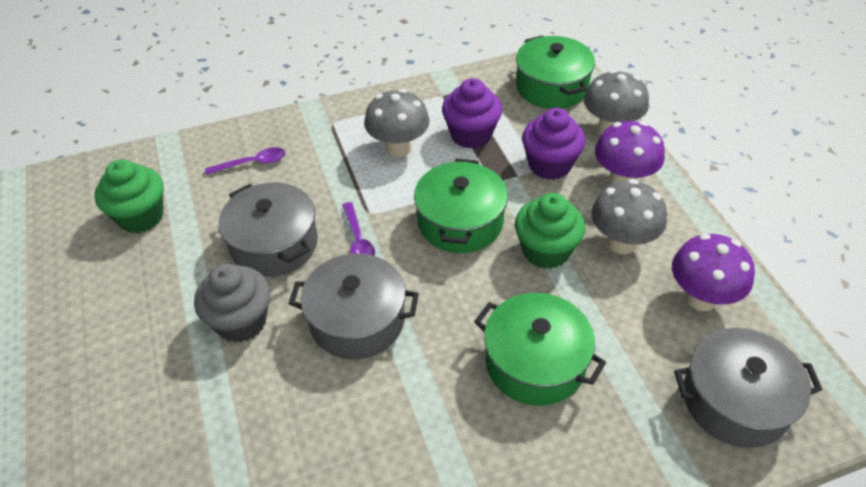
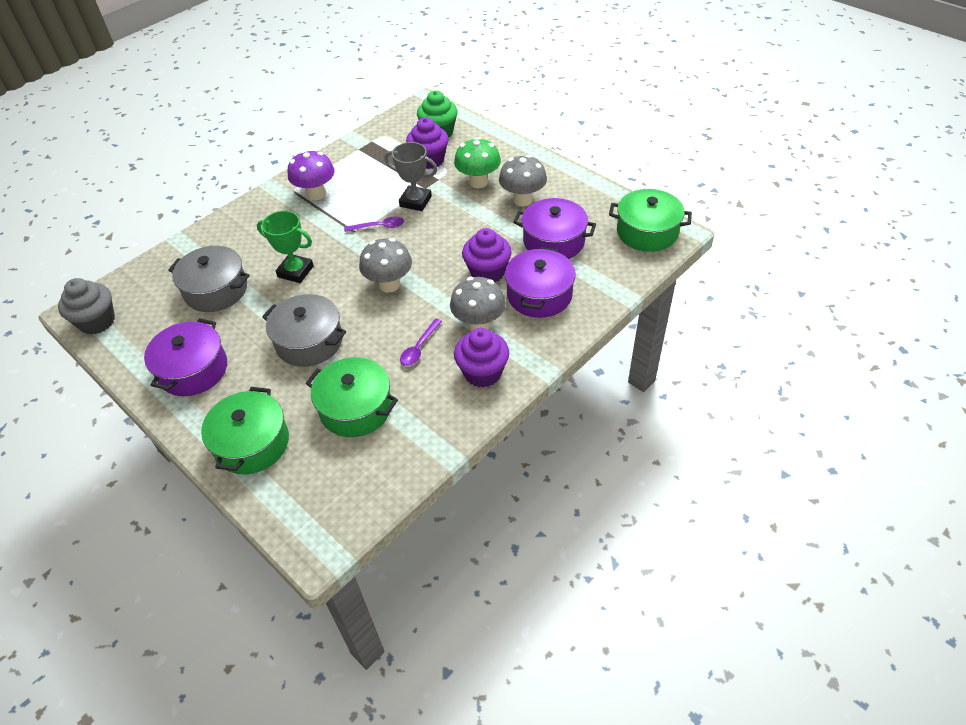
green cupcake: 2 -> 1
green mushroom: 0 -> 1
green trophy: 0 -> 1
grey pot: 3 -> 2
grey trophy: 0 -> 1
purple cupcake: 2 -> 3
purple mushroom: 2 -> 1
purple pot: 0 -> 3

